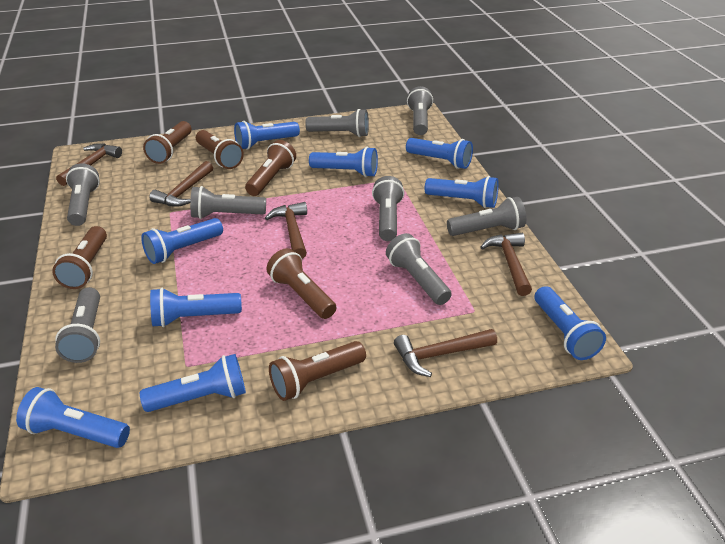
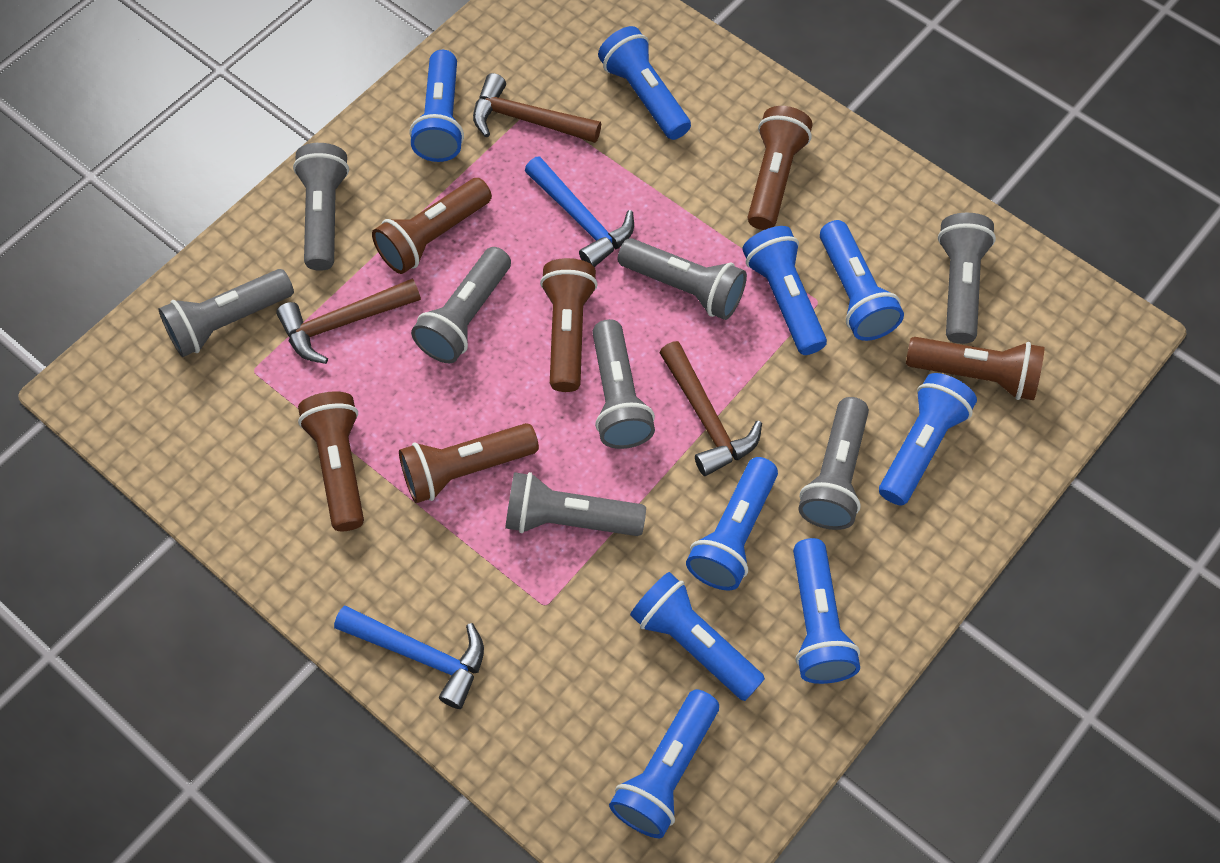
blue hammer: 0 -> 2
brown hammer: 5 -> 3

